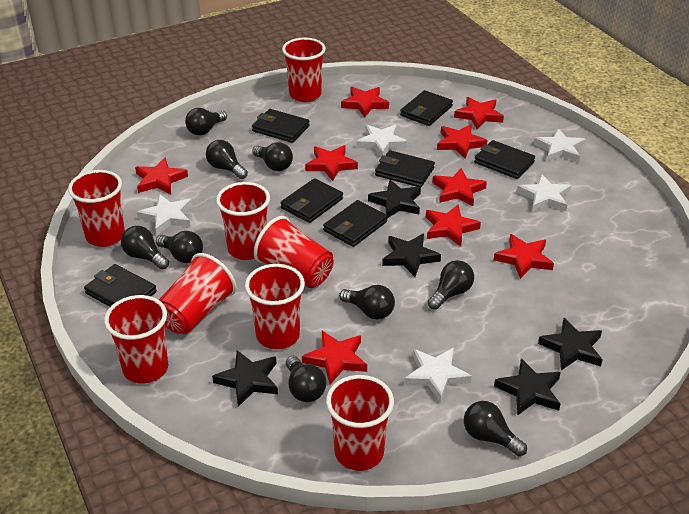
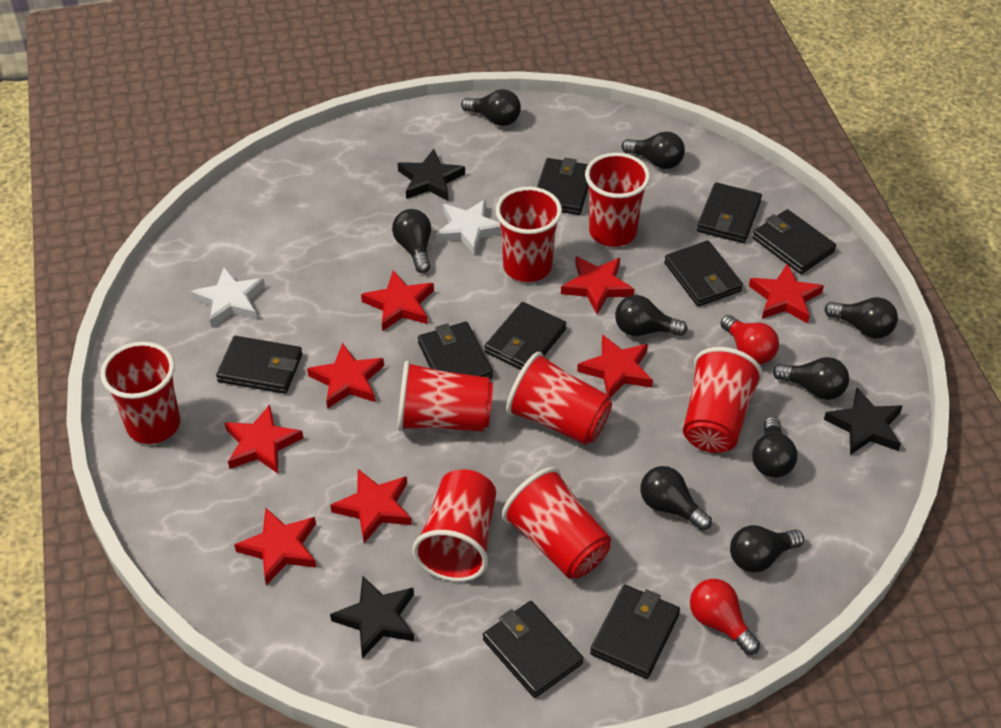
black star: 5 -> 3
black wallet: 7 -> 9
red light bulb: 0 -> 2
red star: 9 -> 8
white star: 5 -> 2

